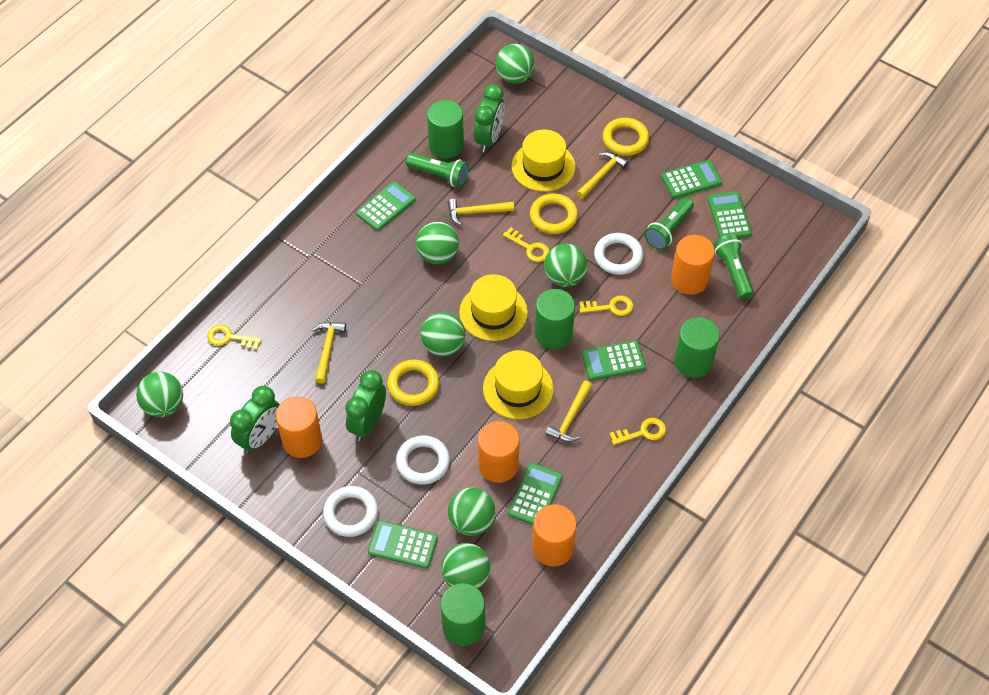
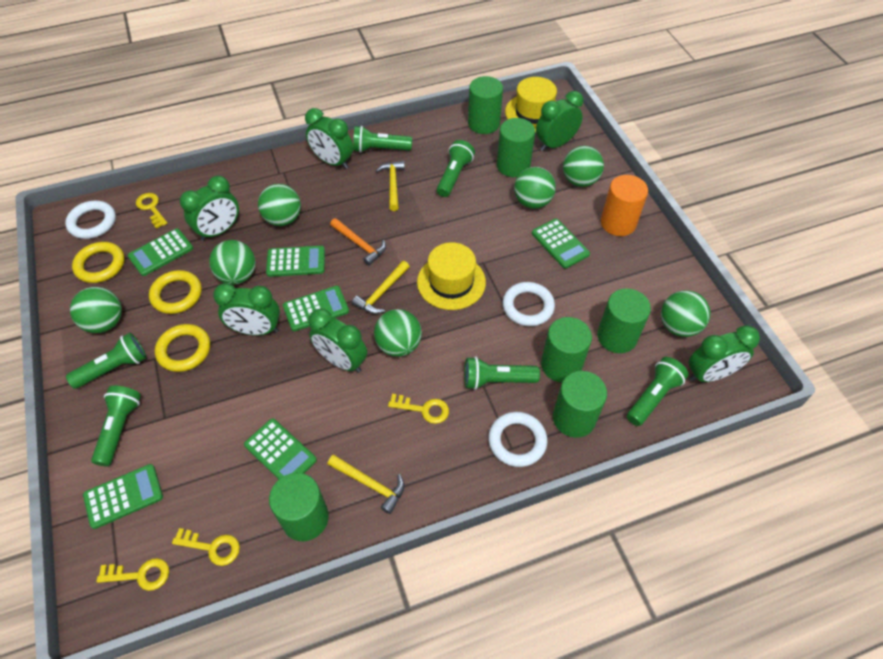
green clock: 3 -> 6
green cylinder: 4 -> 6
green flashlight: 3 -> 6
orange cylinder: 4 -> 1
orange hammer: 0 -> 1
yellow hammer: 4 -> 3
yellow hat: 3 -> 2

